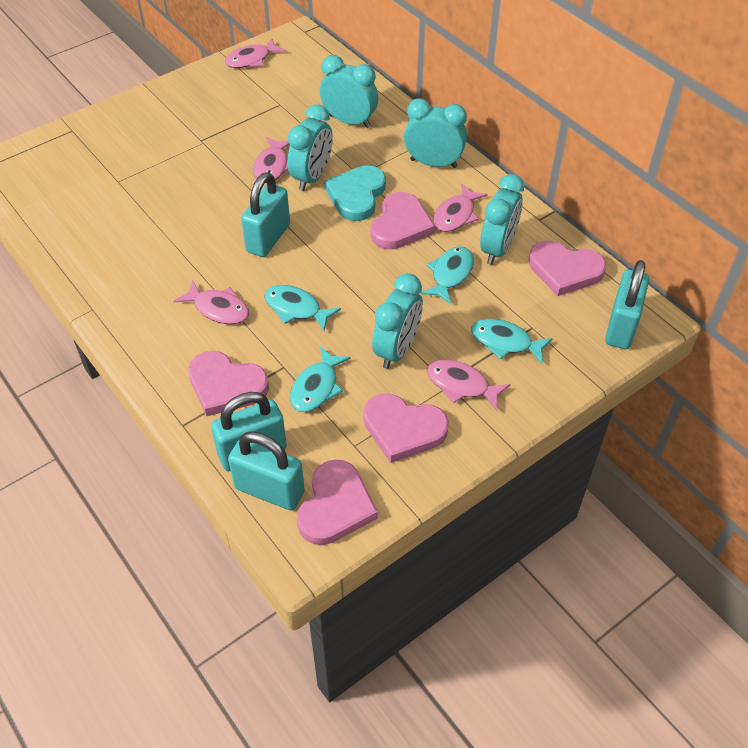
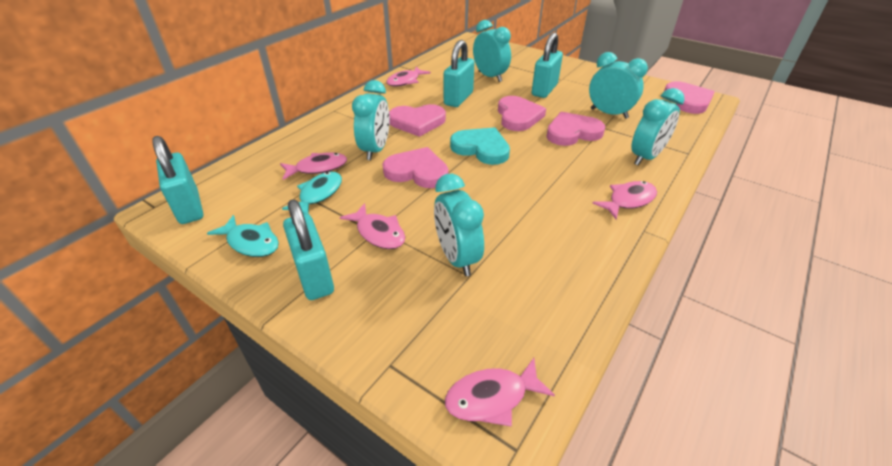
turquoise fish: 4 -> 2

